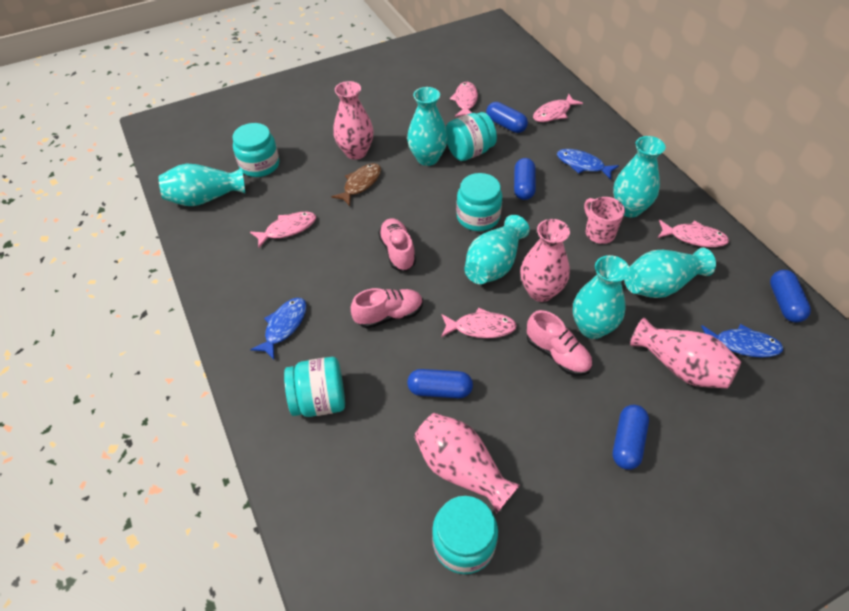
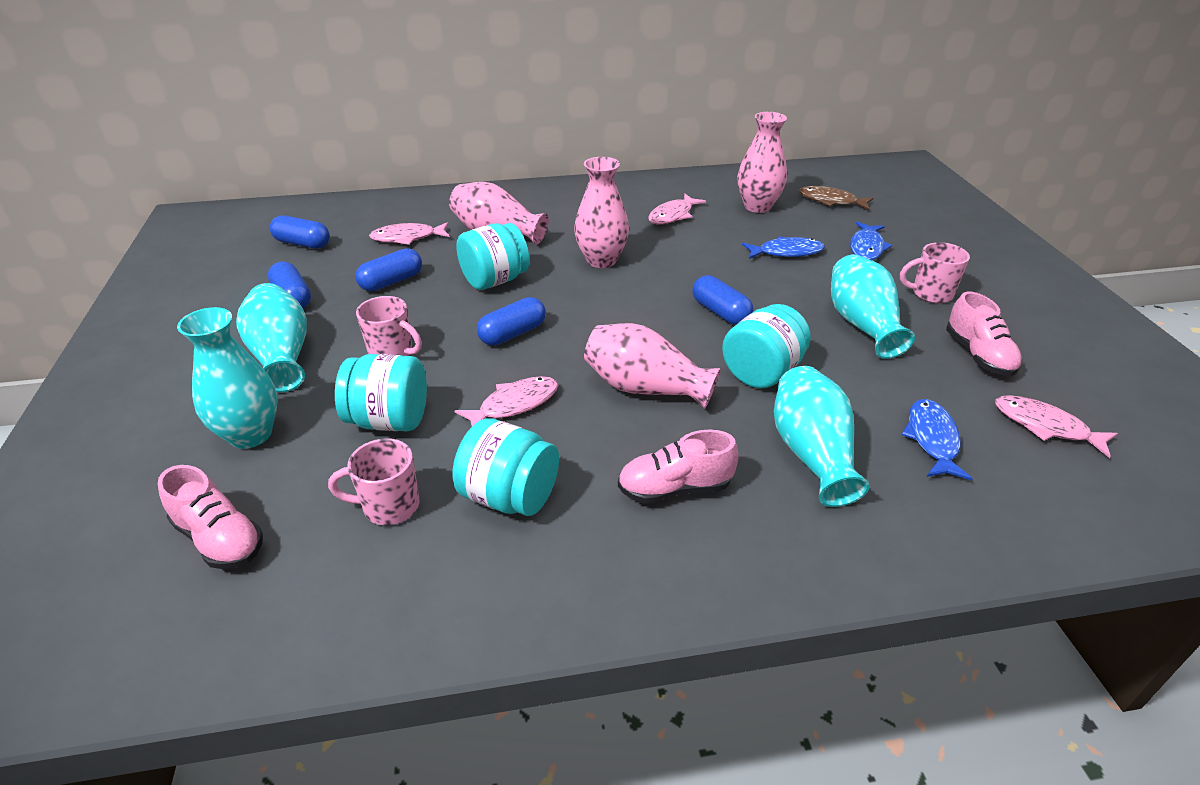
pink fish: 5 -> 4
pink mug: 1 -> 3
turquoise jar: 5 -> 4
turquoise vase: 6 -> 4

